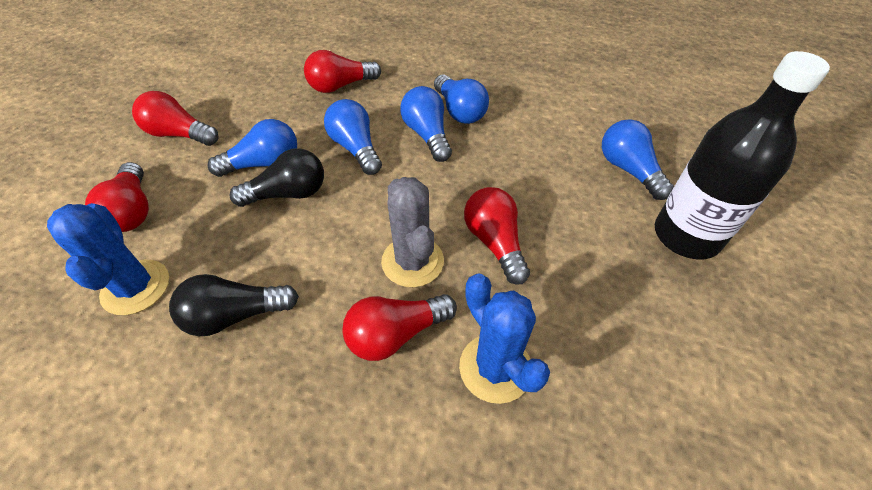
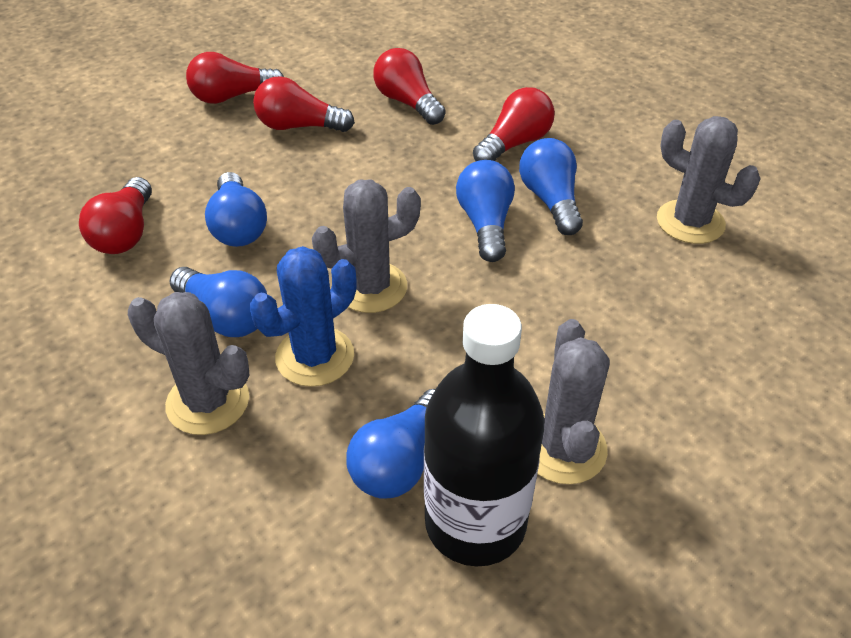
black light bulb: 2 -> 0
blue cactus: 2 -> 1
grey cactus: 1 -> 4

